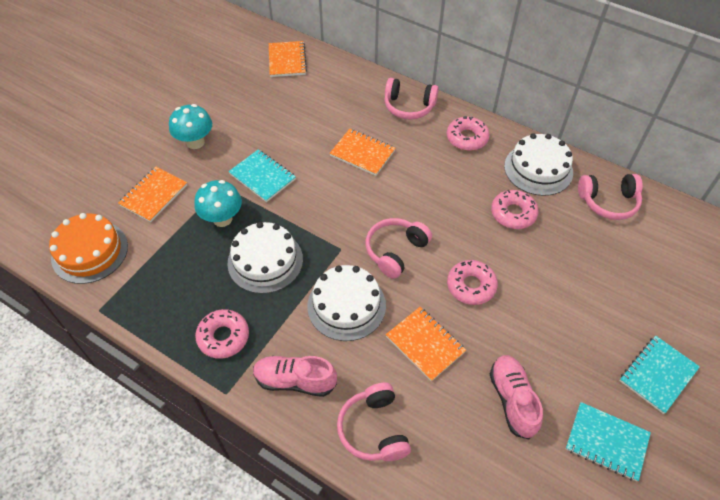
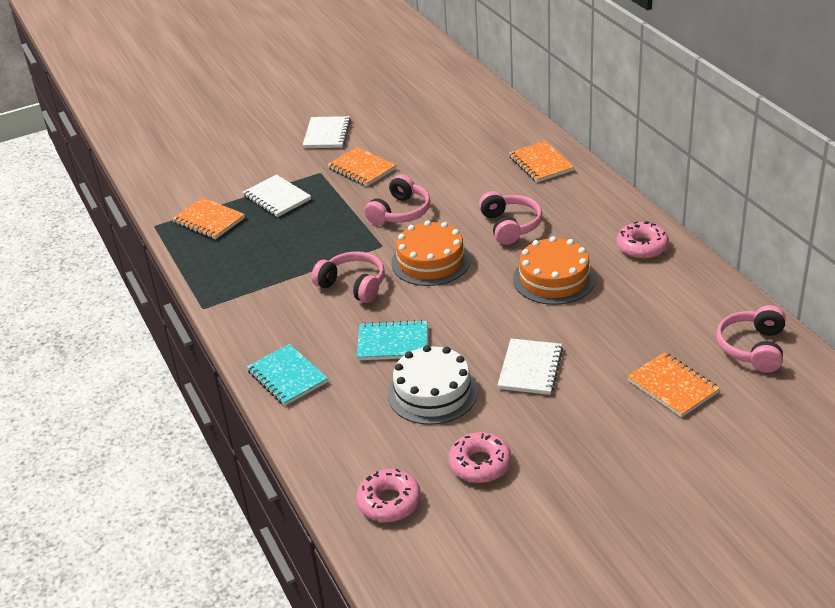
orange cake: 1 -> 2
pink donut: 4 -> 3
pink shoe: 2 -> 0
turquoise mushroom: 2 -> 0
turquoise notebook: 3 -> 2
white cake: 3 -> 1
white notebook: 0 -> 3

